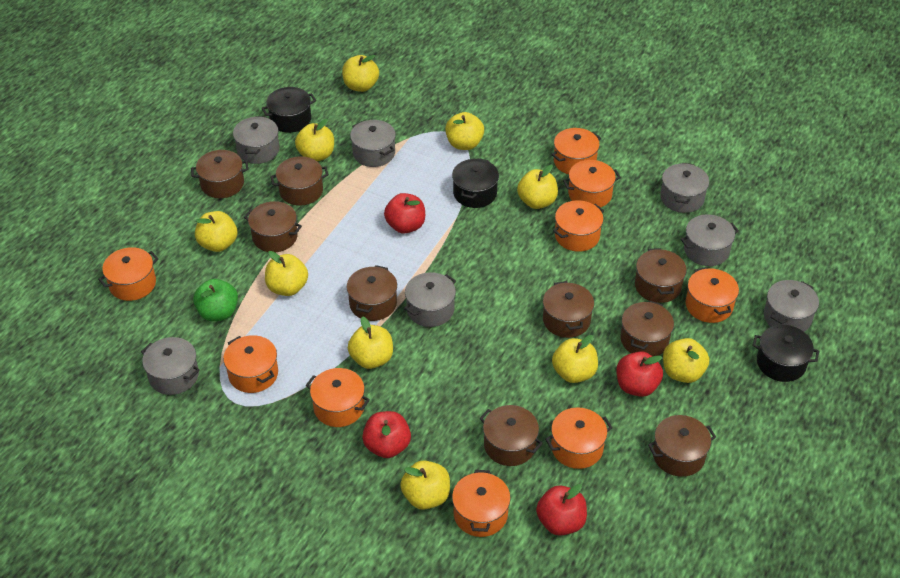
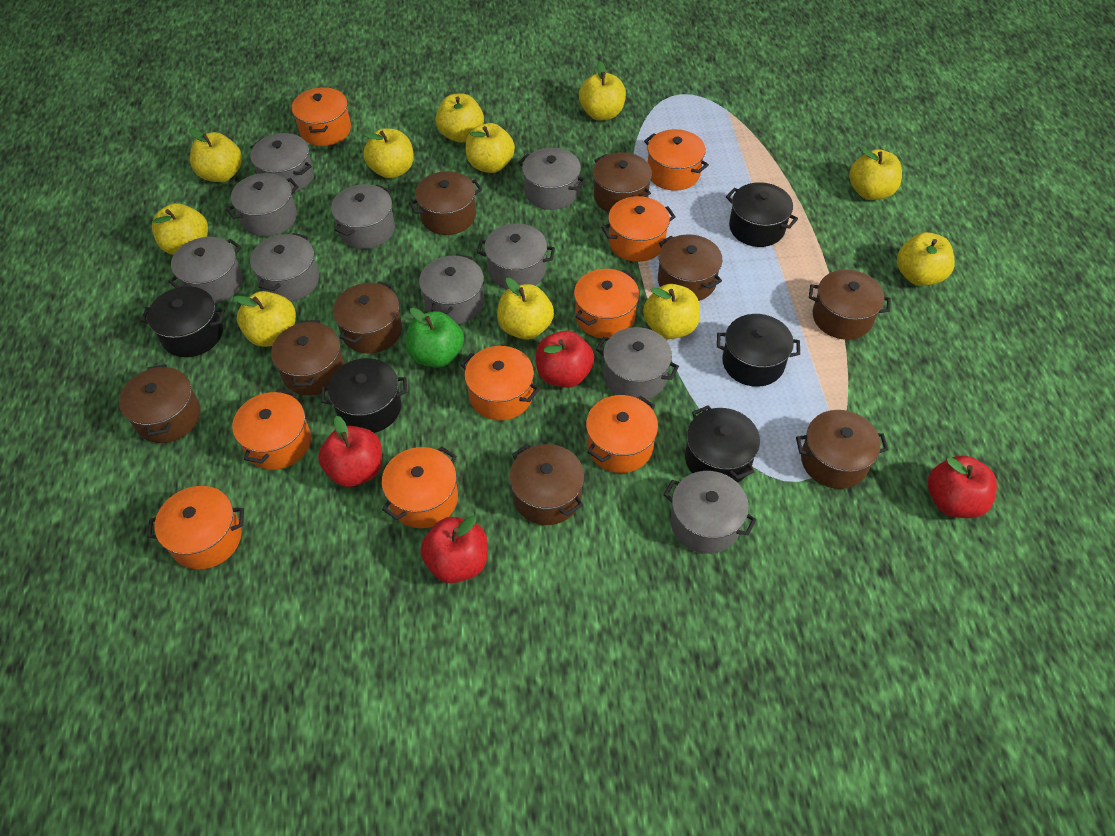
black pot: 3 -> 5
grey pot: 7 -> 10
yellow apple: 10 -> 11

